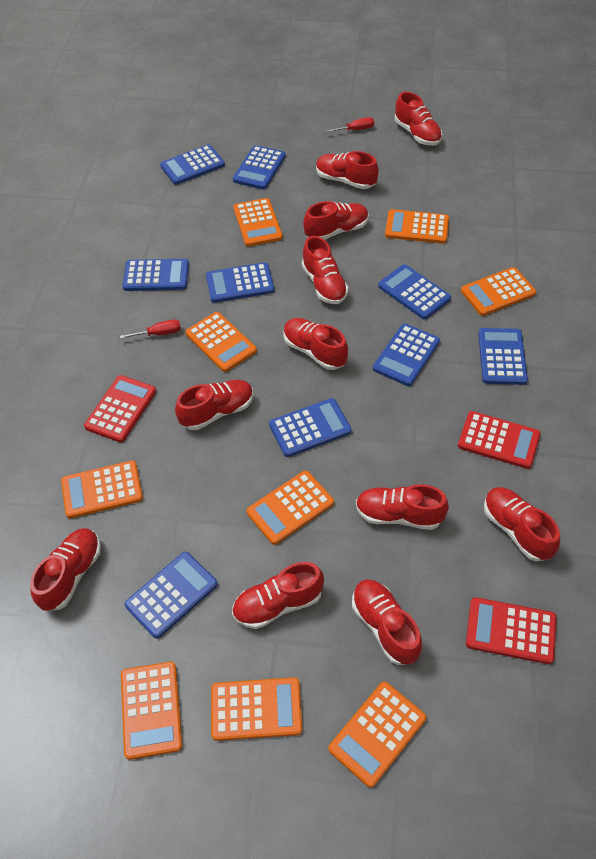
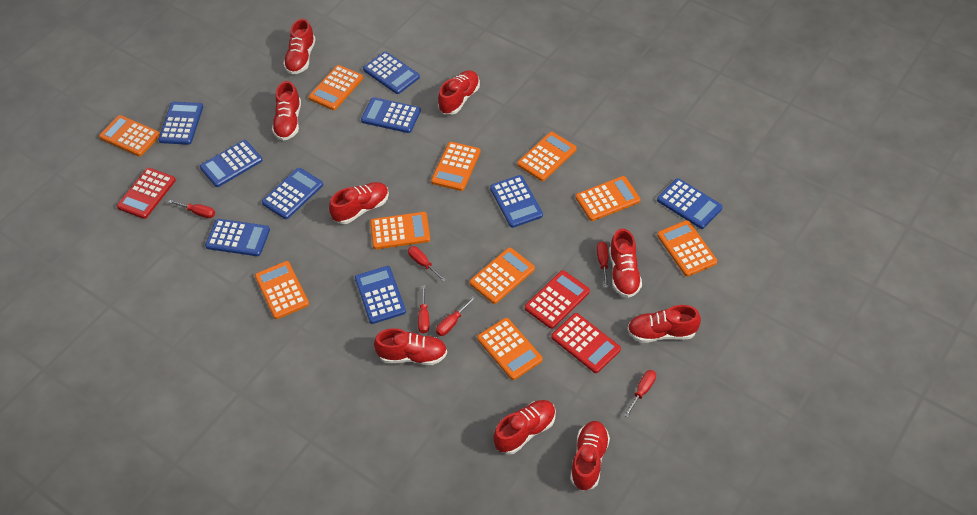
orange calculator: 9 -> 10
red screwdriver: 2 -> 6
red shoe: 11 -> 9

